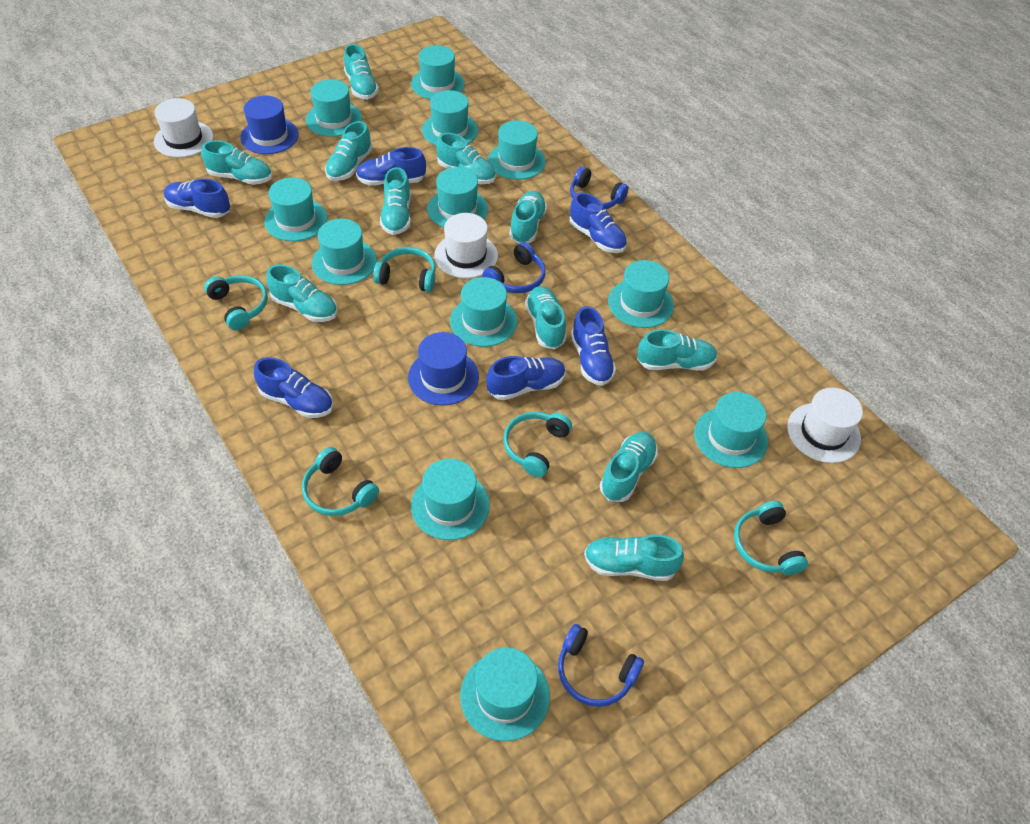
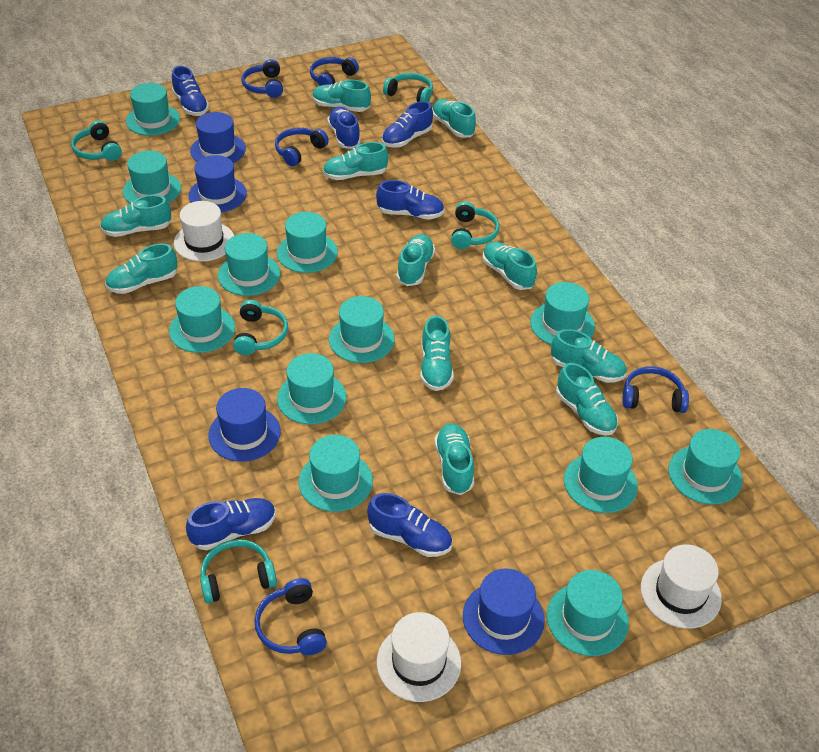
blue hat: 2 -> 4
blue headphones: 3 -> 5

